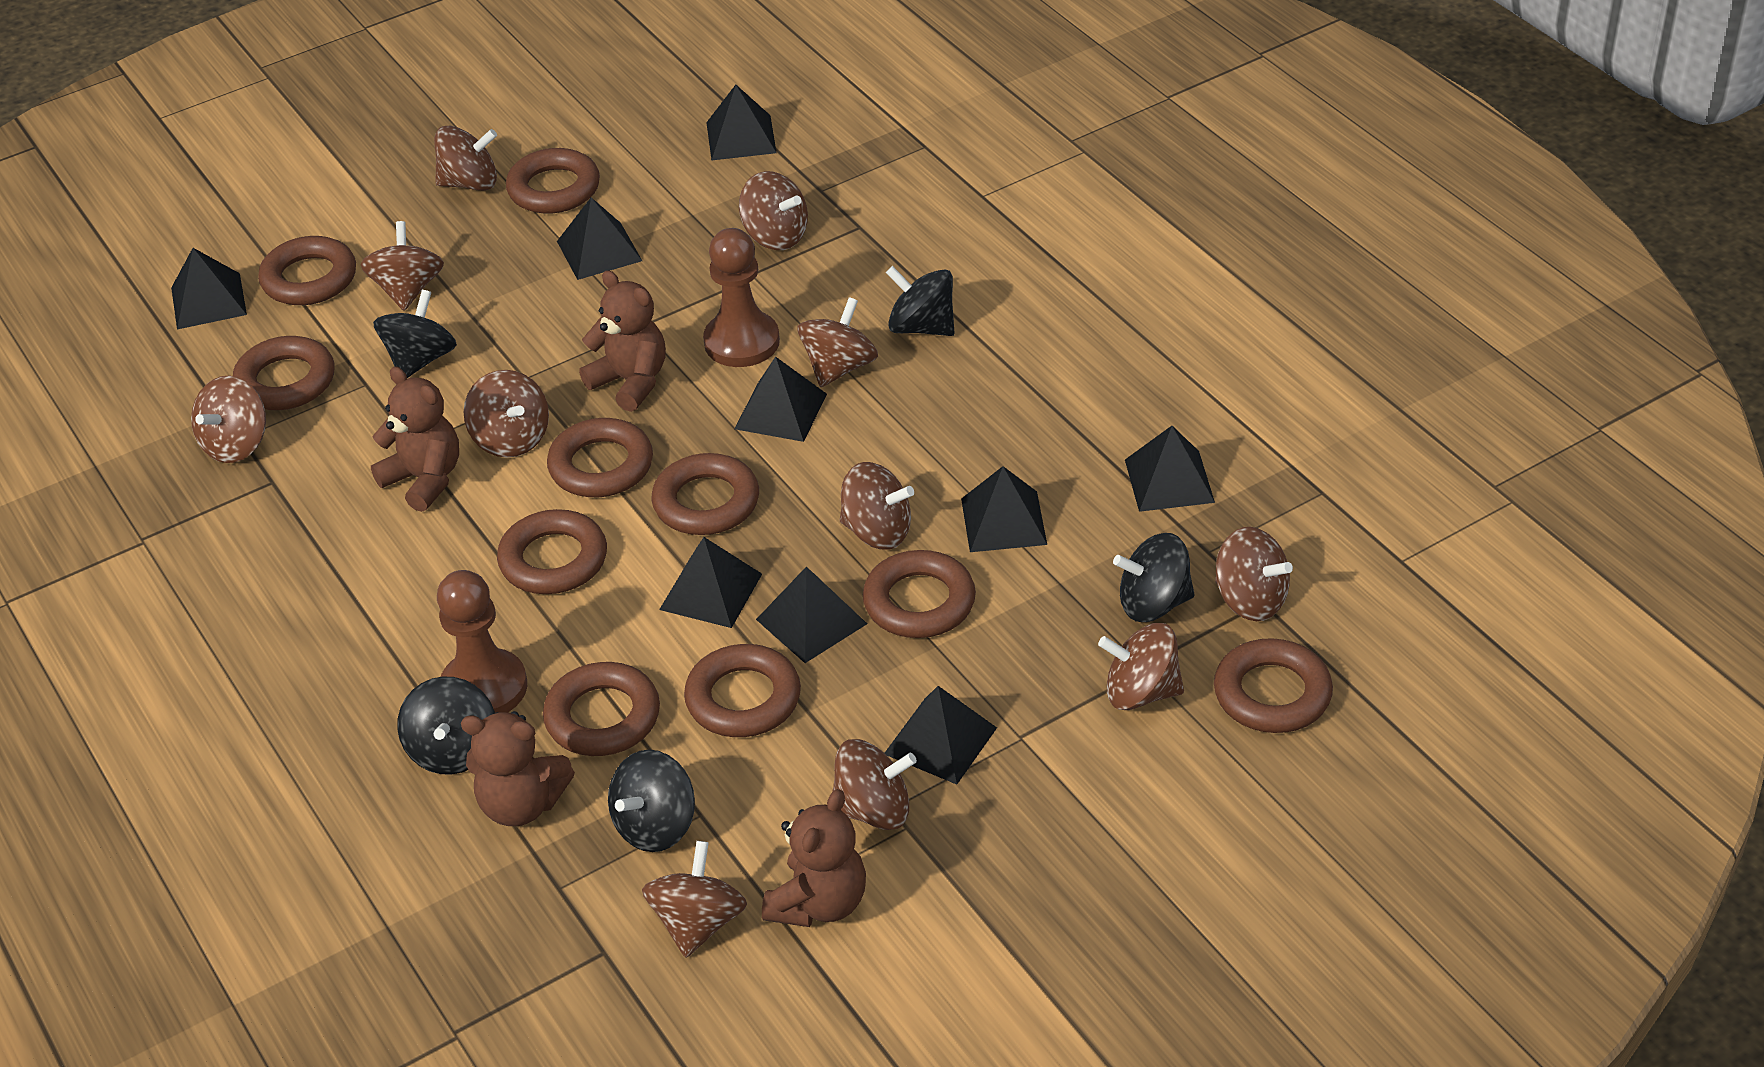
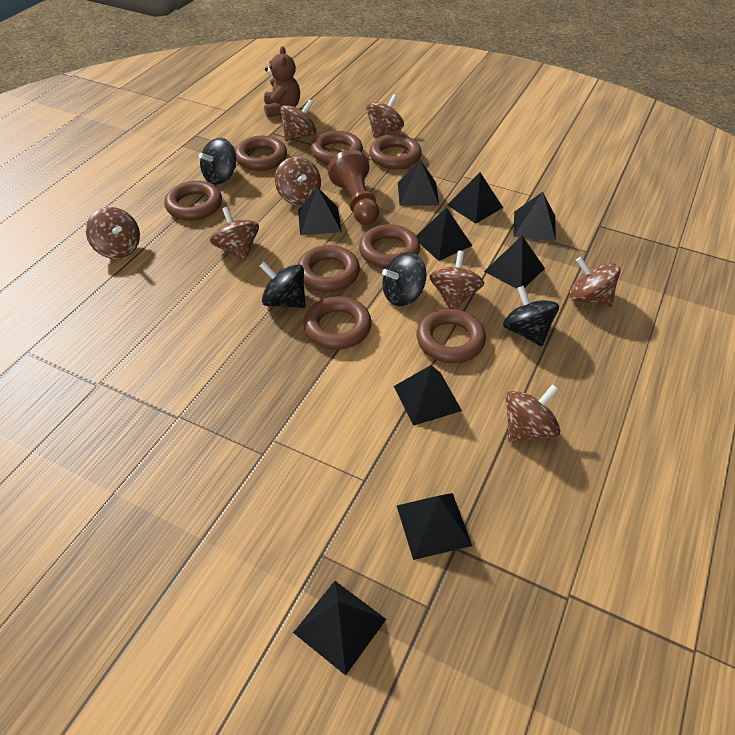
black spinning top: 5 -> 4
brown pawn: 2 -> 1
brown ring: 10 -> 8
brown spinning top: 11 -> 8
brown teddy bear: 4 -> 1

